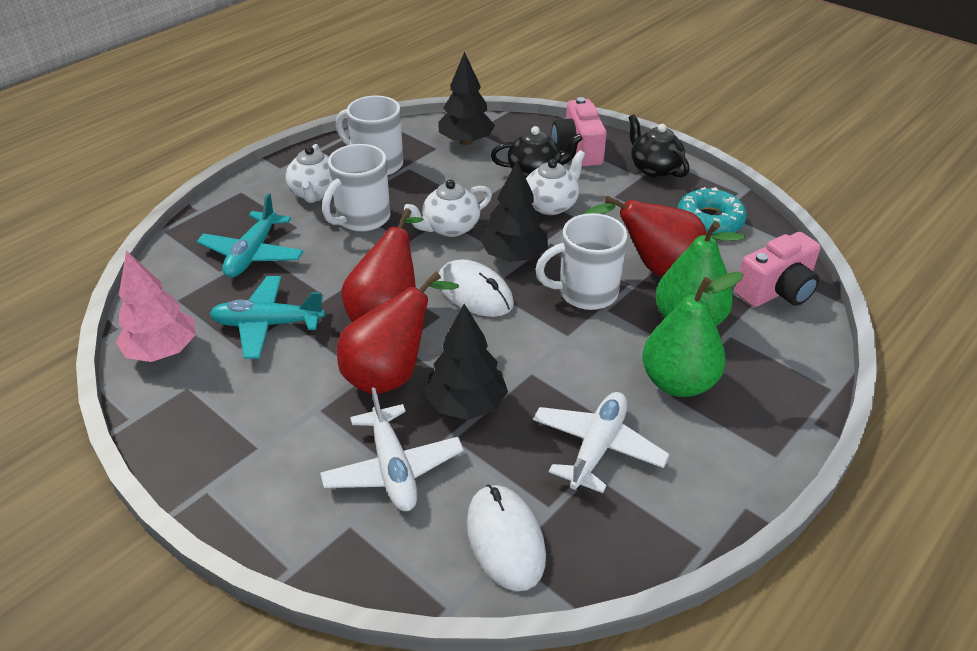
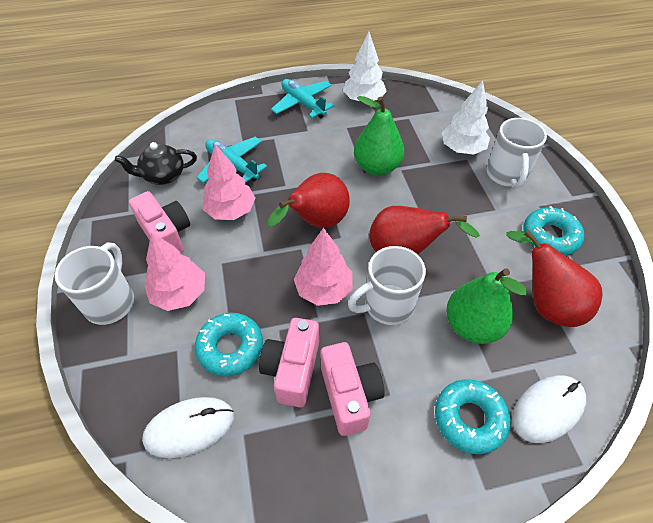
black teapot: 2 -> 1
black tree: 3 -> 0
pink camera: 2 -> 3
pink tree: 1 -> 3
turquoise donut: 1 -> 3
white plane: 2 -> 0
white teapot: 3 -> 0
white tree: 0 -> 2

